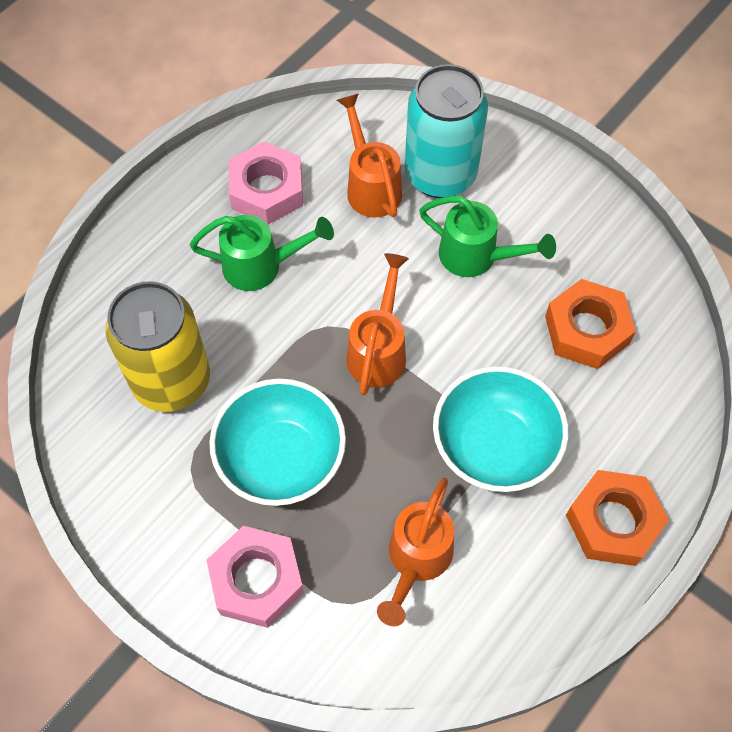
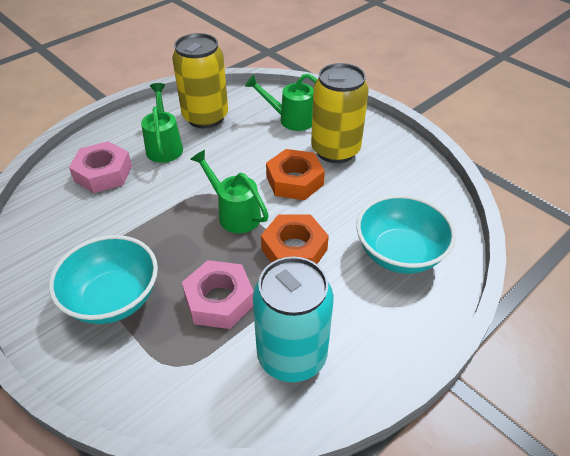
green watering can: 2 -> 3
orange watering can: 3 -> 0
yellow can: 1 -> 2

